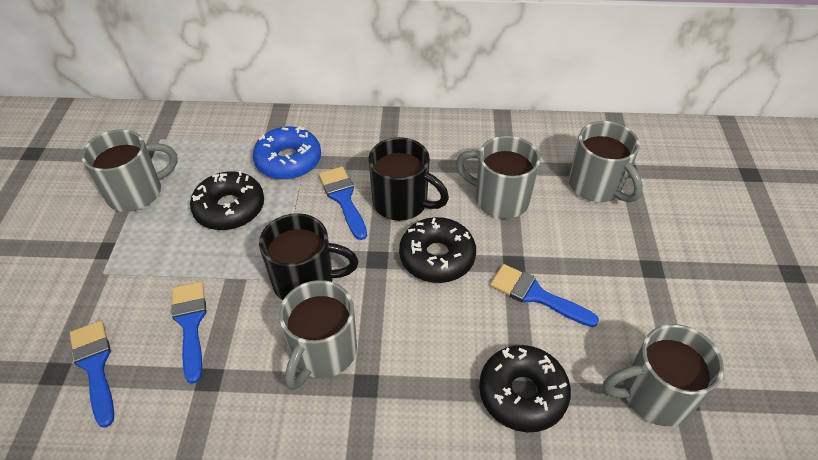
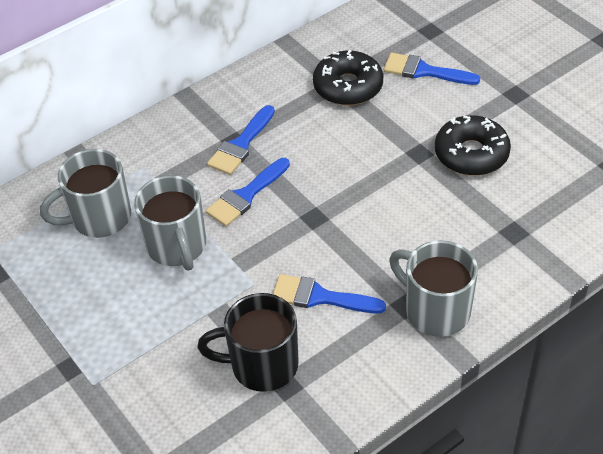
black donut: 3 -> 2
black mug: 2 -> 1
blue donut: 1 -> 0
grey mug: 5 -> 3

